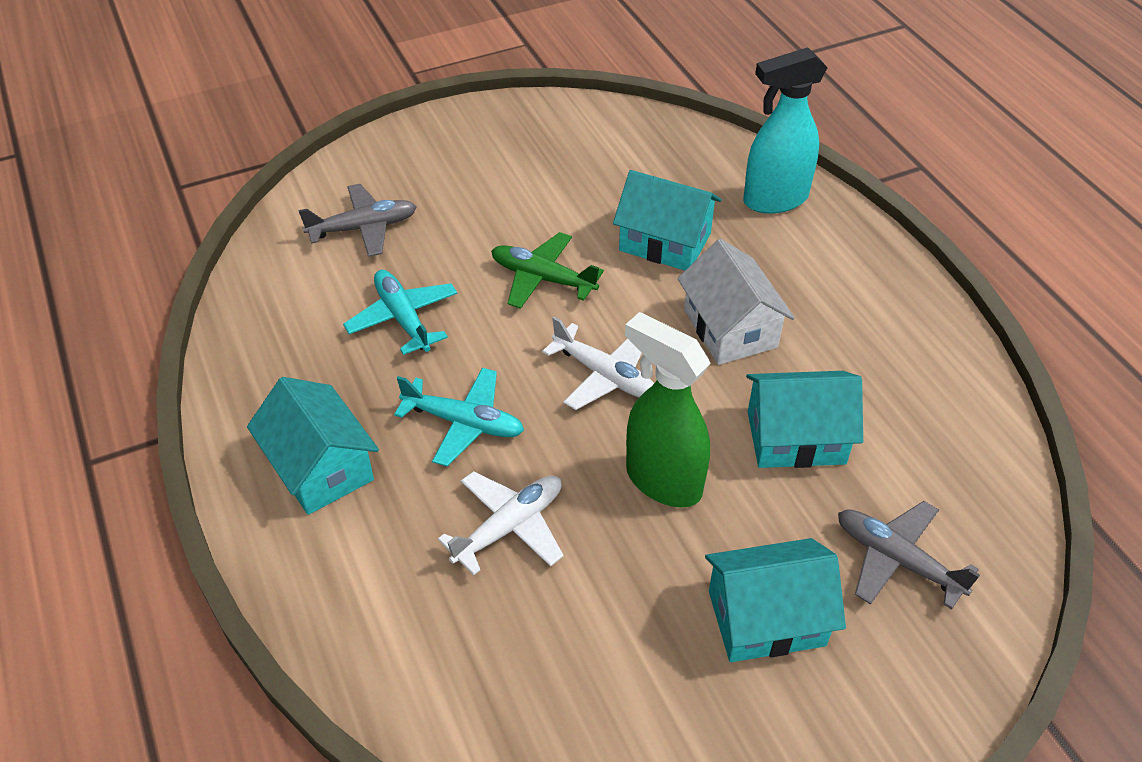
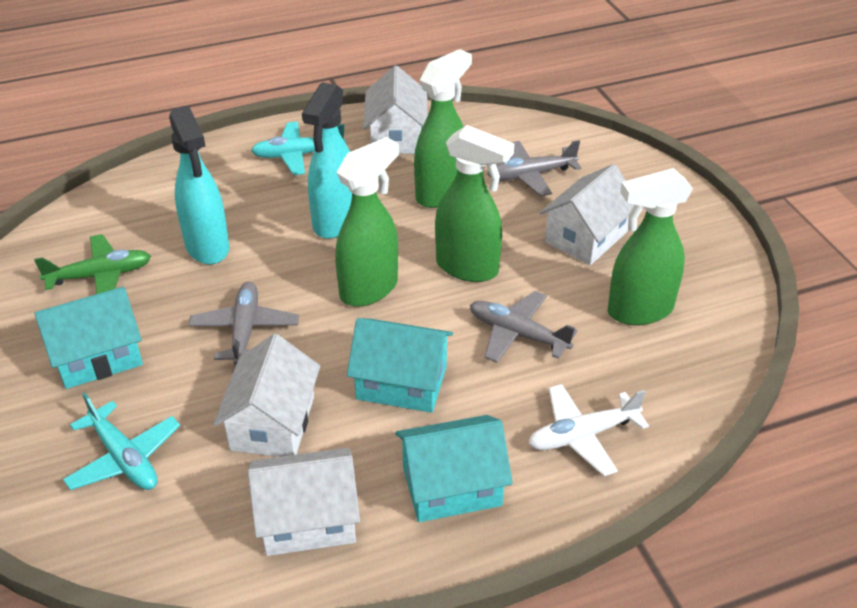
green spray bottle: 1 -> 4
grey plane: 2 -> 3
turquoise house: 4 -> 3
turquoise spray bottle: 1 -> 2
white house: 1 -> 4
white plane: 2 -> 1

